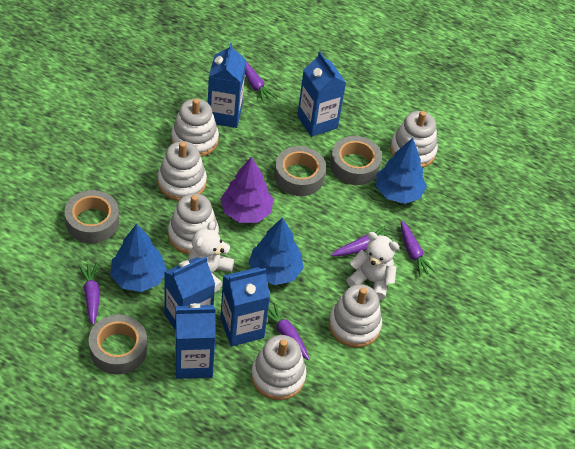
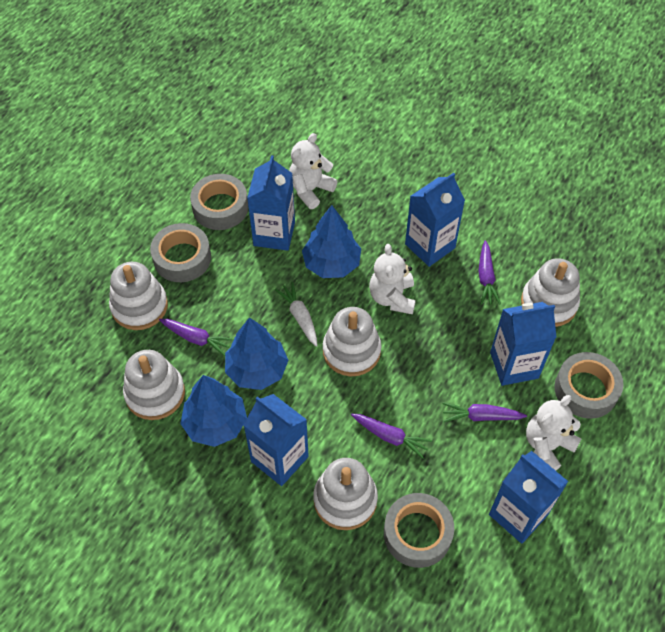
purple carrot: 5 -> 4
purple tree: 1 -> 0
white carrot: 0 -> 1
white stacking toy: 6 -> 5
white teddy bear: 2 -> 3

